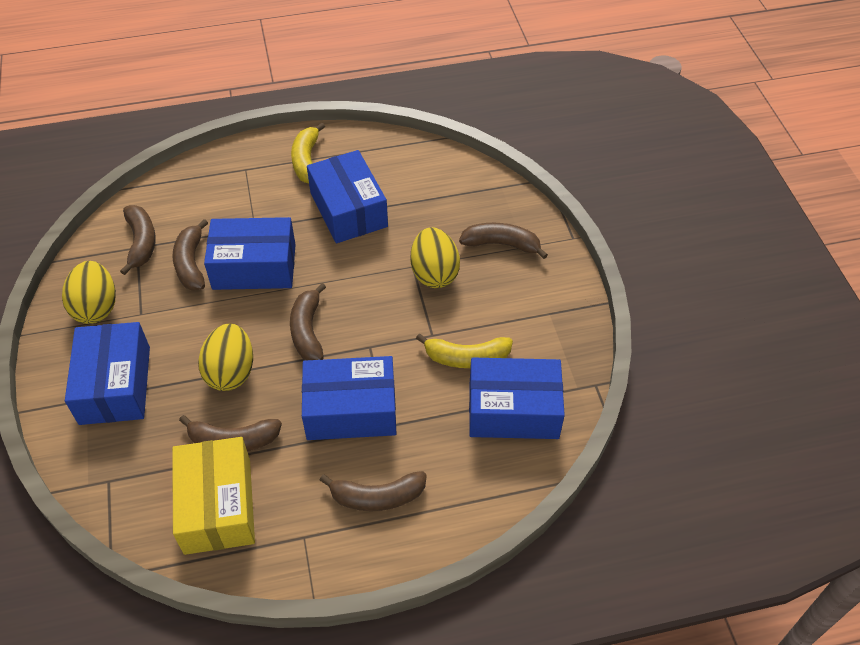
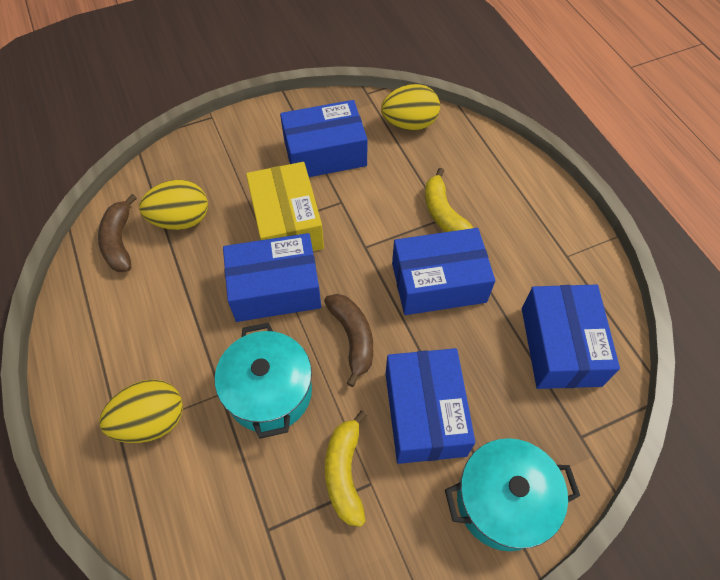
brown banana: 6 -> 2
turquoise pot: 0 -> 2

